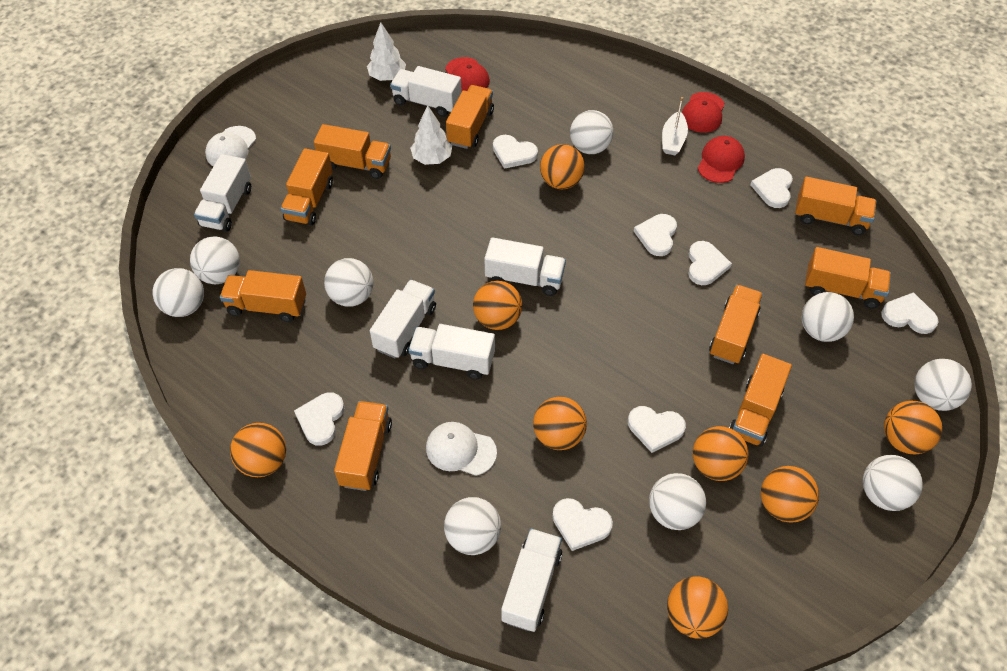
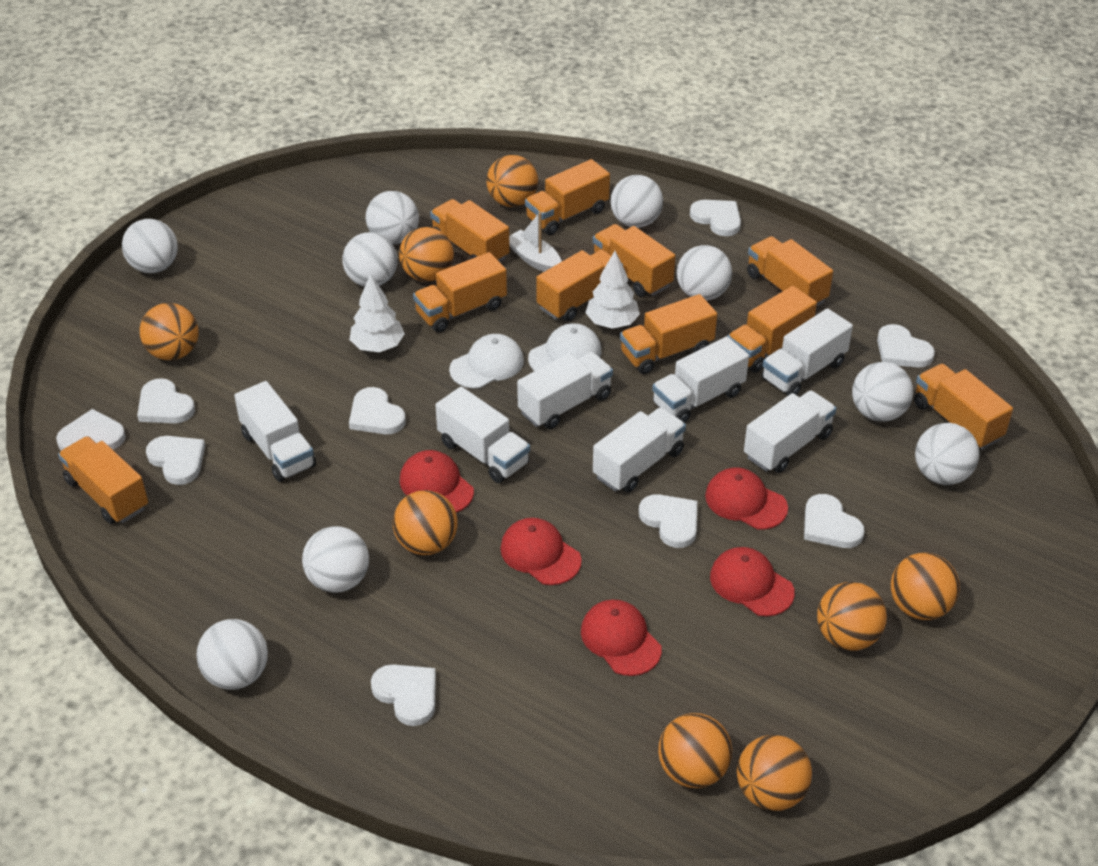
orange truck: 9 -> 10
red cap: 3 -> 5
white heart: 8 -> 9
white truck: 6 -> 7

